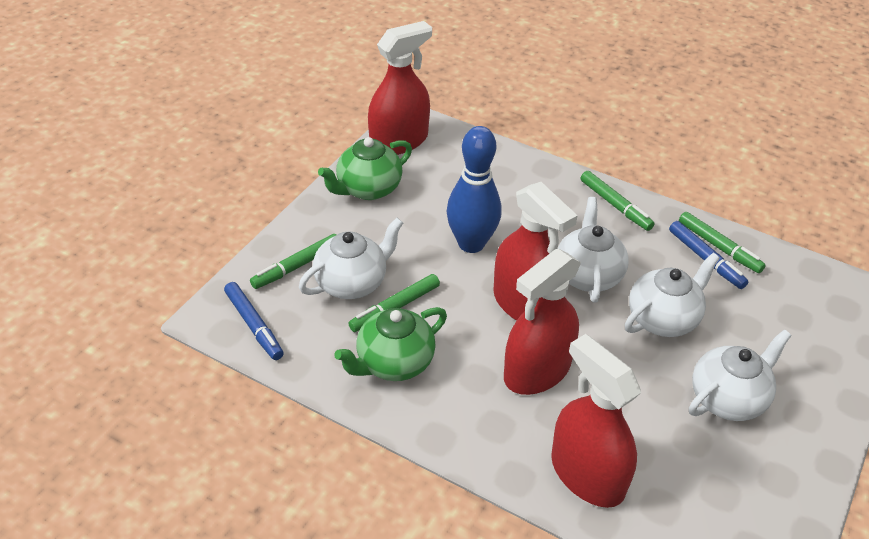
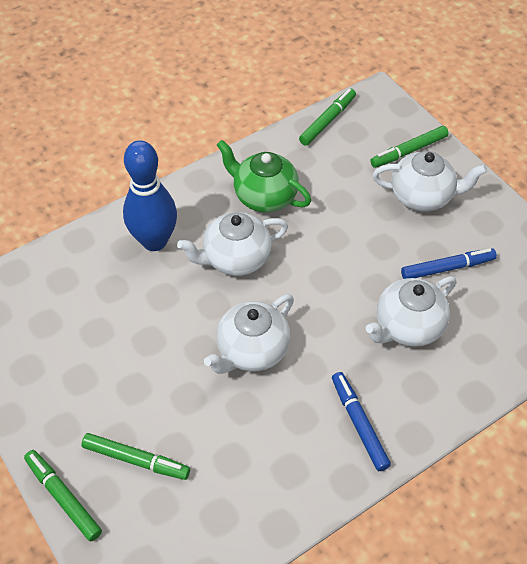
green teapot: 2 -> 1
red spray bottle: 4 -> 0

